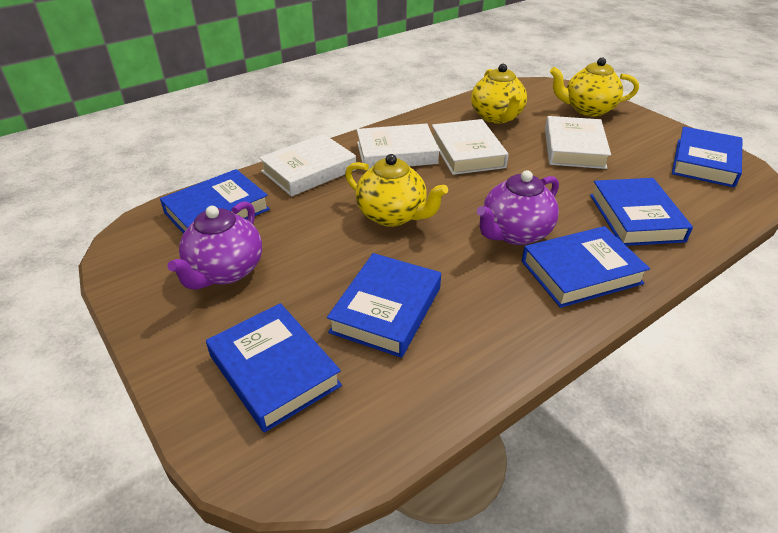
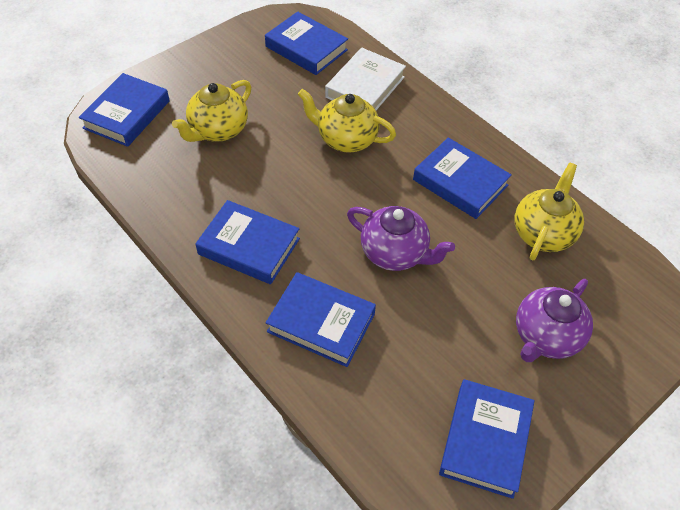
white book: 4 -> 1

